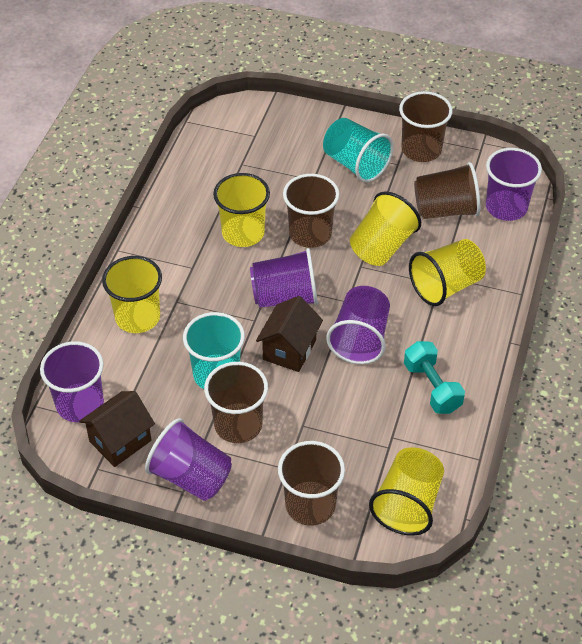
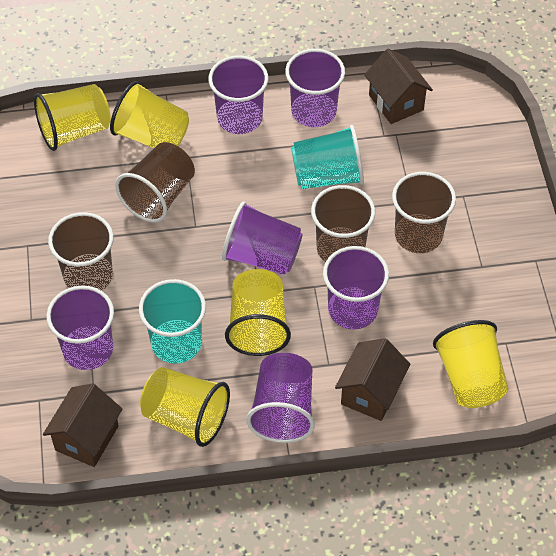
brown cup: 5 -> 4
brown house: 2 -> 3
purple cup: 5 -> 6
turquoise dumbbell: 1 -> 0

